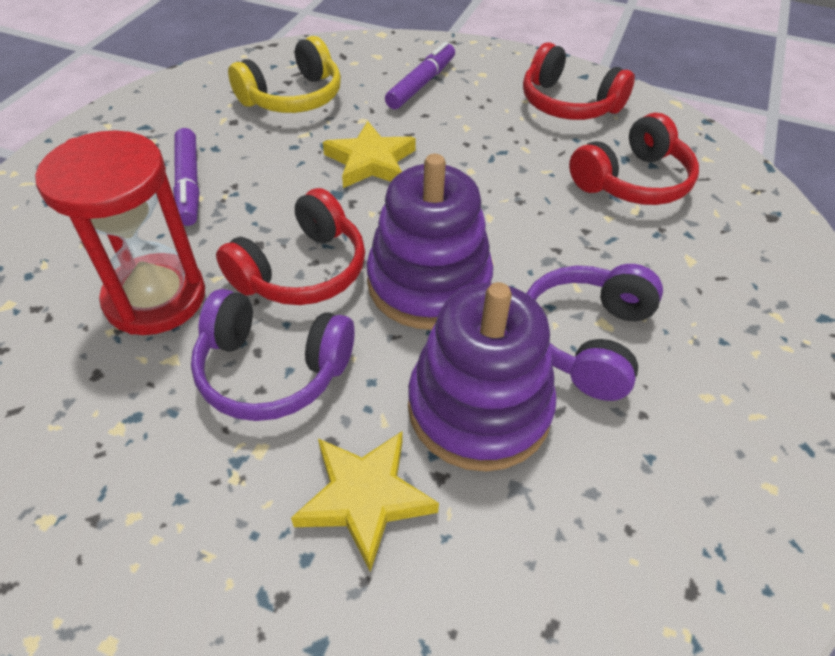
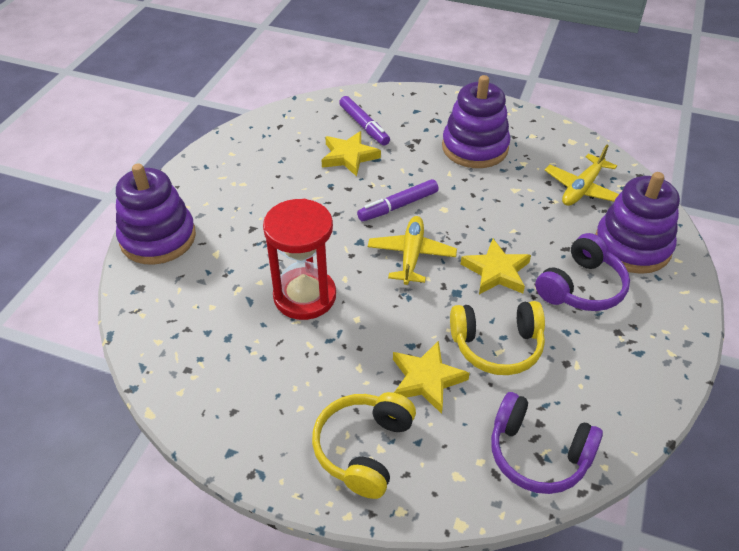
purple stacking toy: 2 -> 3
red headphones: 3 -> 0
yellow headphones: 1 -> 2
yellow plane: 0 -> 2
yellow star: 2 -> 3

